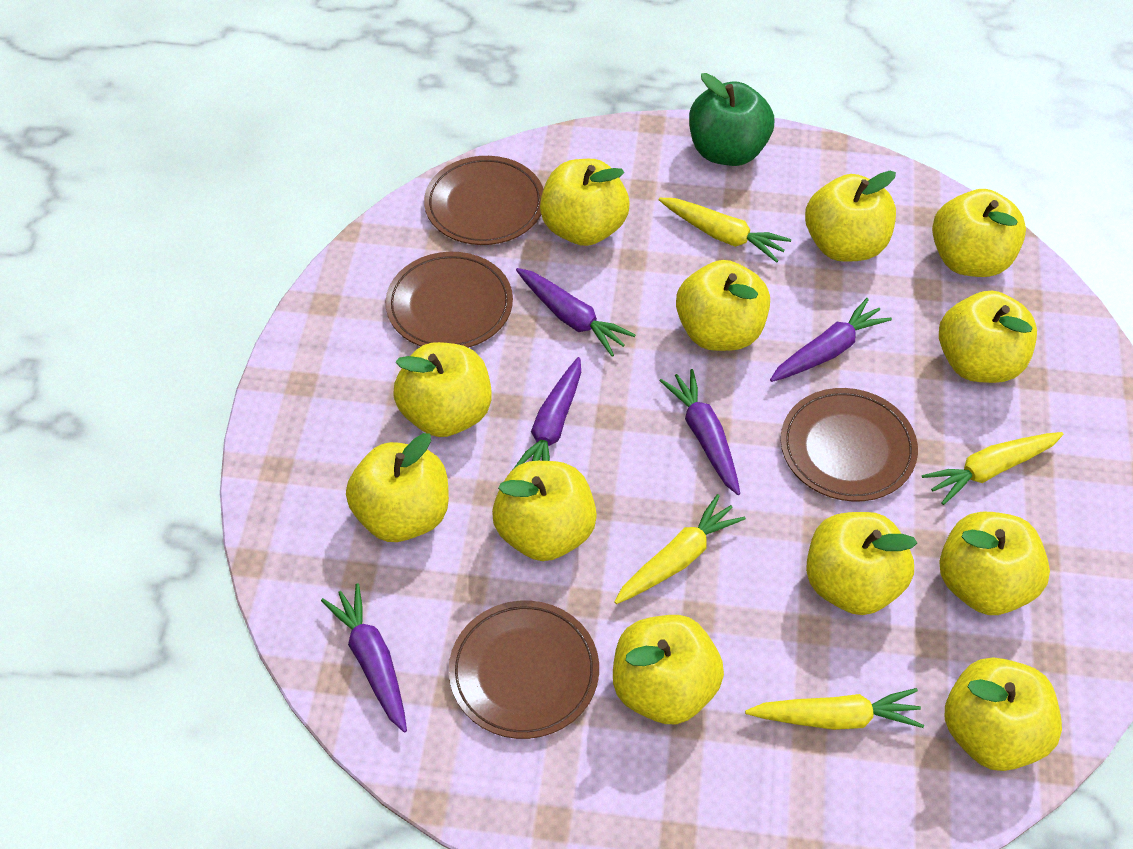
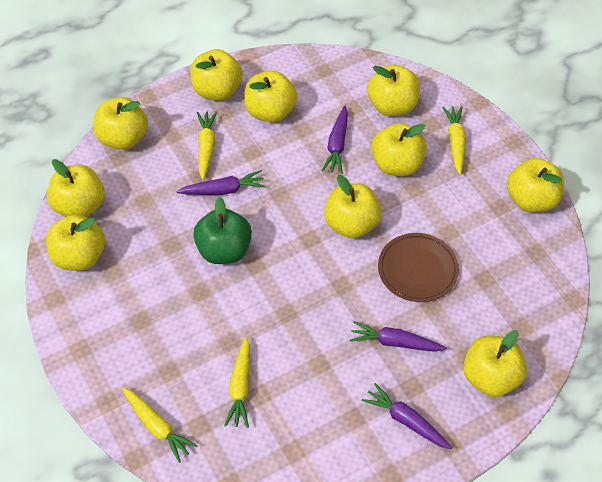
brown plate: 4 -> 1
purple carrot: 5 -> 4
yellow apple: 12 -> 10

